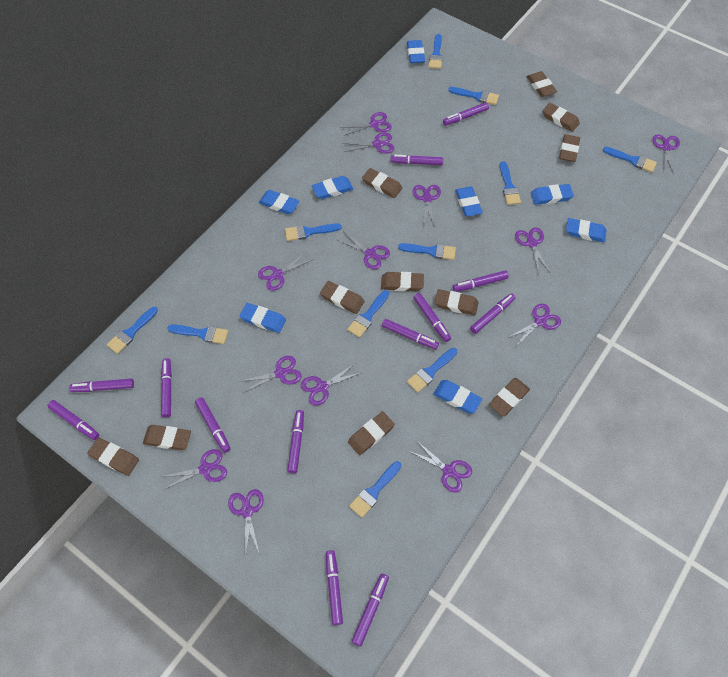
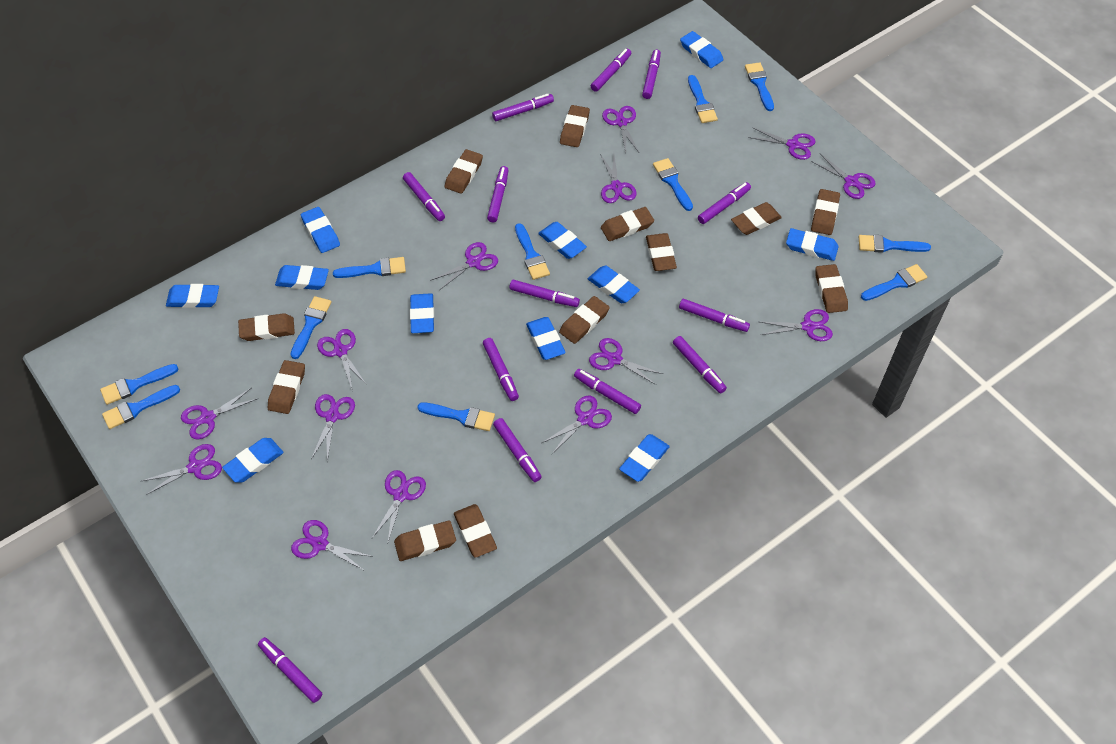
blue eraser: 8 -> 11
brown eraser: 11 -> 12
purple scissors: 13 -> 14

